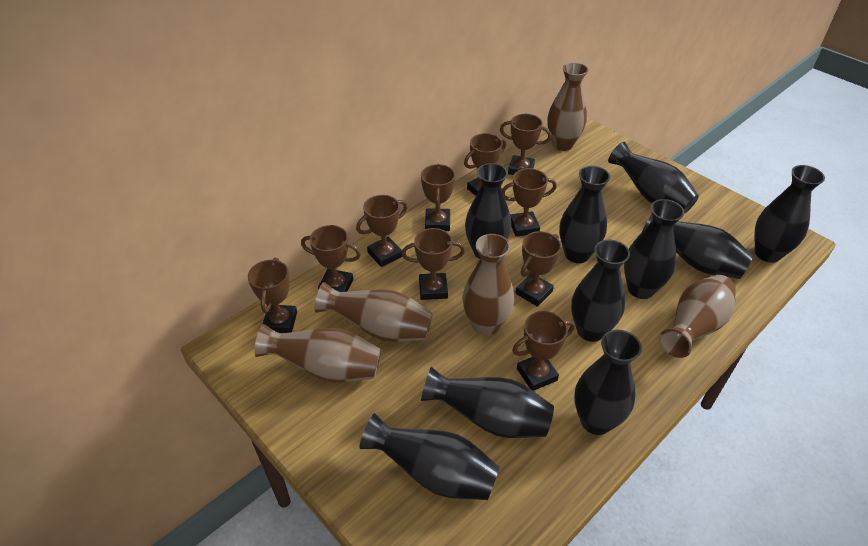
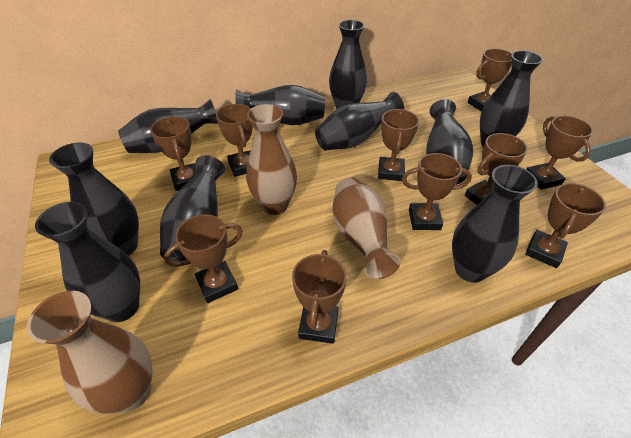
brown vase: 5 -> 3

